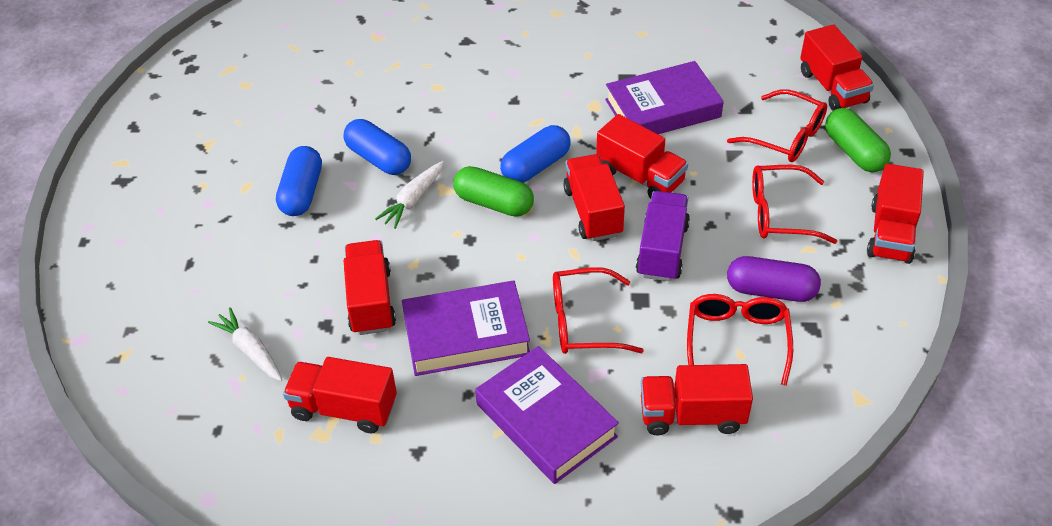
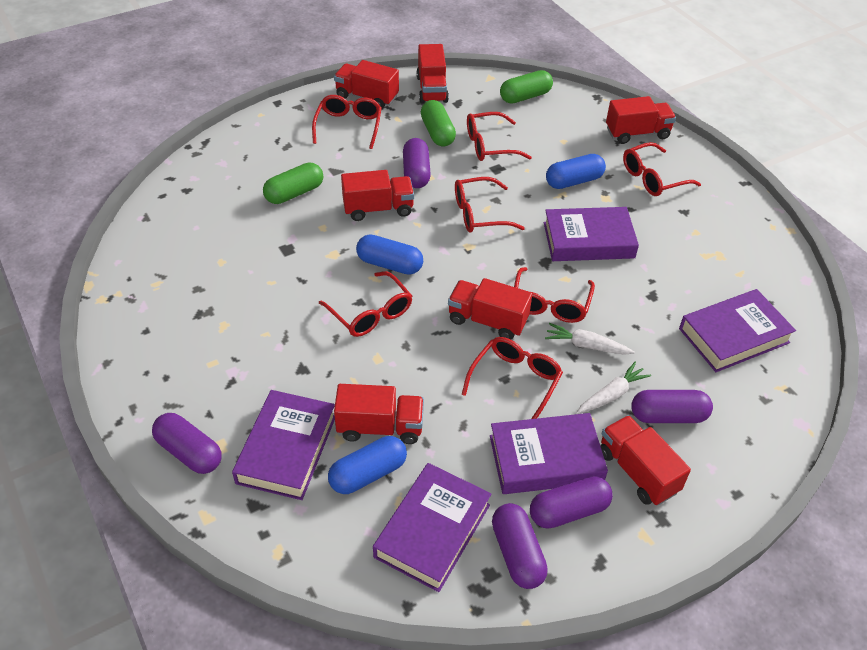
green capsule: 2 -> 3
purple book: 3 -> 5
purple capsule: 1 -> 5
purple truck: 1 -> 0
red glasses: 4 -> 7

